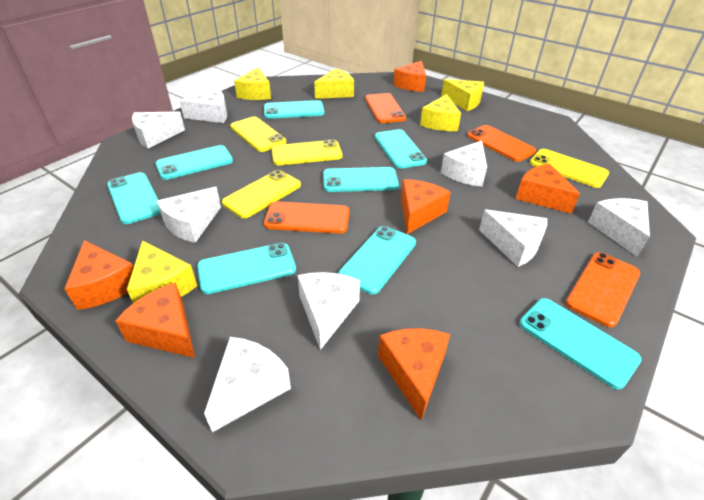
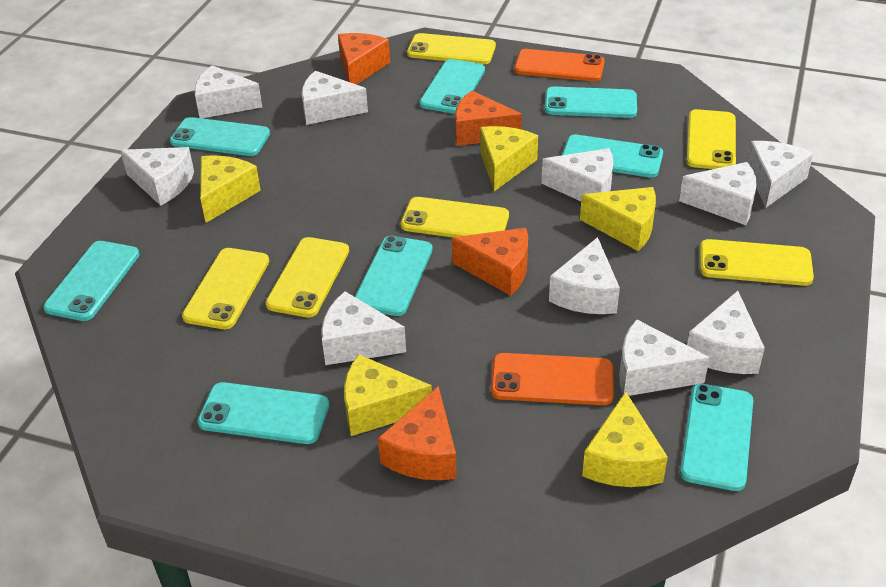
orange cheese: 6 -> 4
orange phone: 4 -> 2
white cheese: 8 -> 10
yellow phone: 4 -> 6

